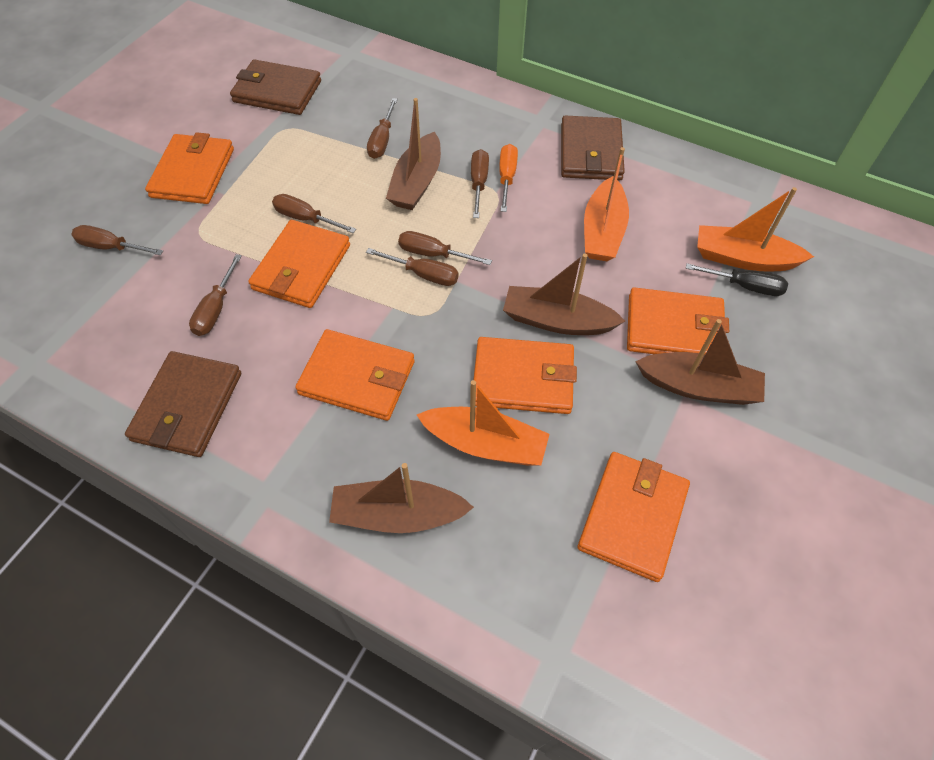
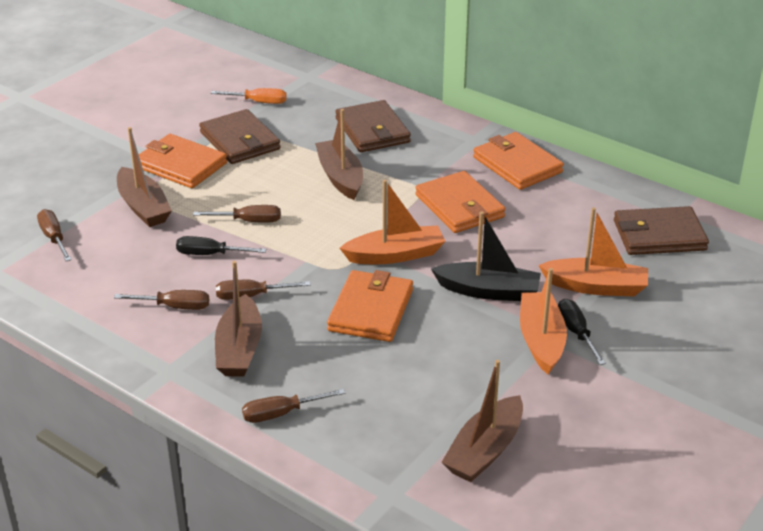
black boat: 0 -> 1
black screwdriver: 1 -> 2
brown screwdriver: 7 -> 5
orange wallet: 6 -> 4

